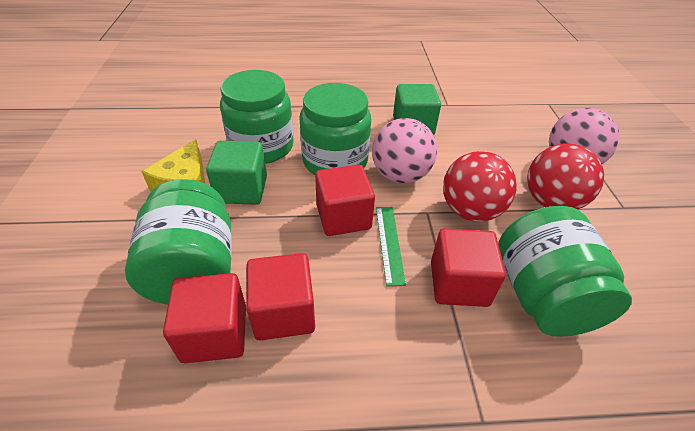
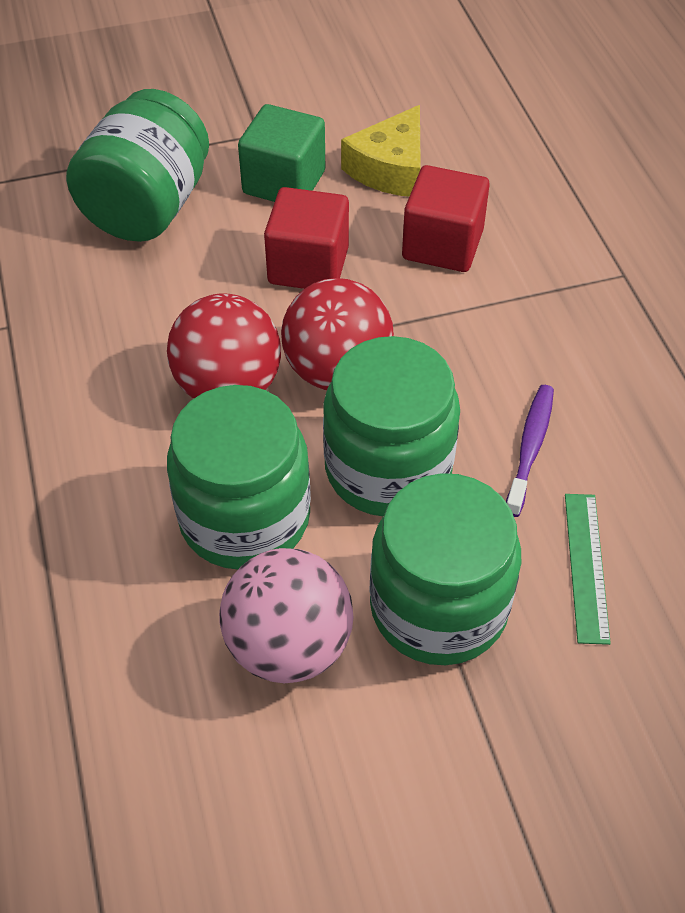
green cube: 2 -> 1
pink ball: 2 -> 1
purple toothbrush: 0 -> 1
red cube: 4 -> 2

